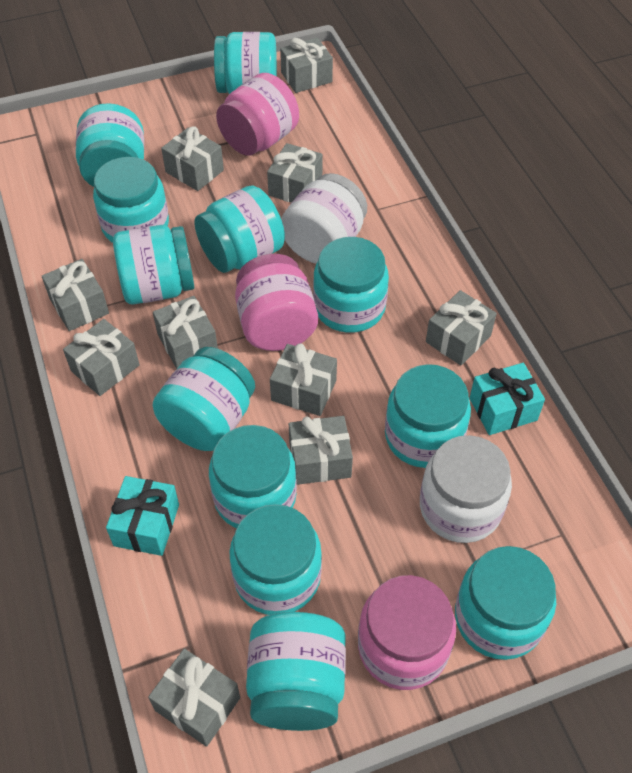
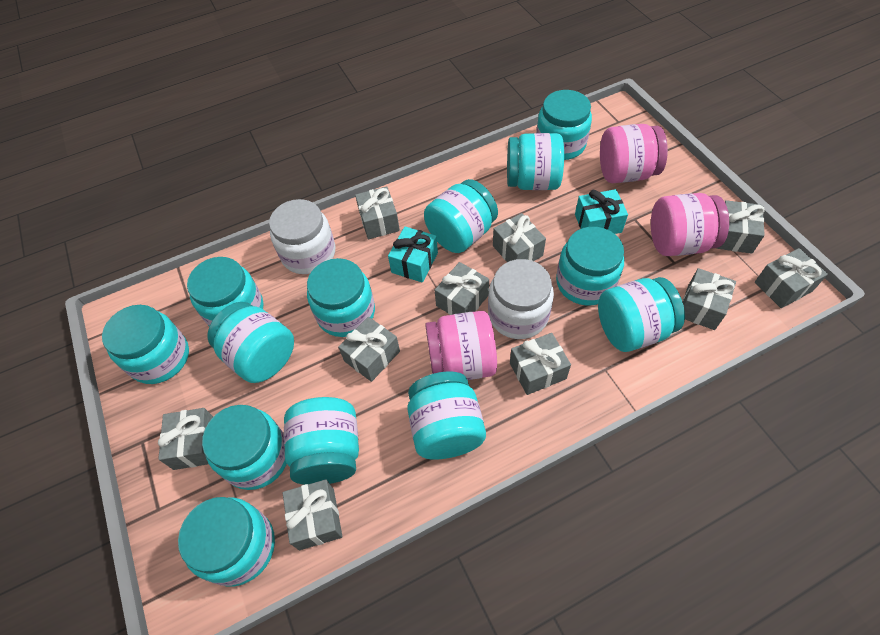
turquoise jar: 12 -> 13

